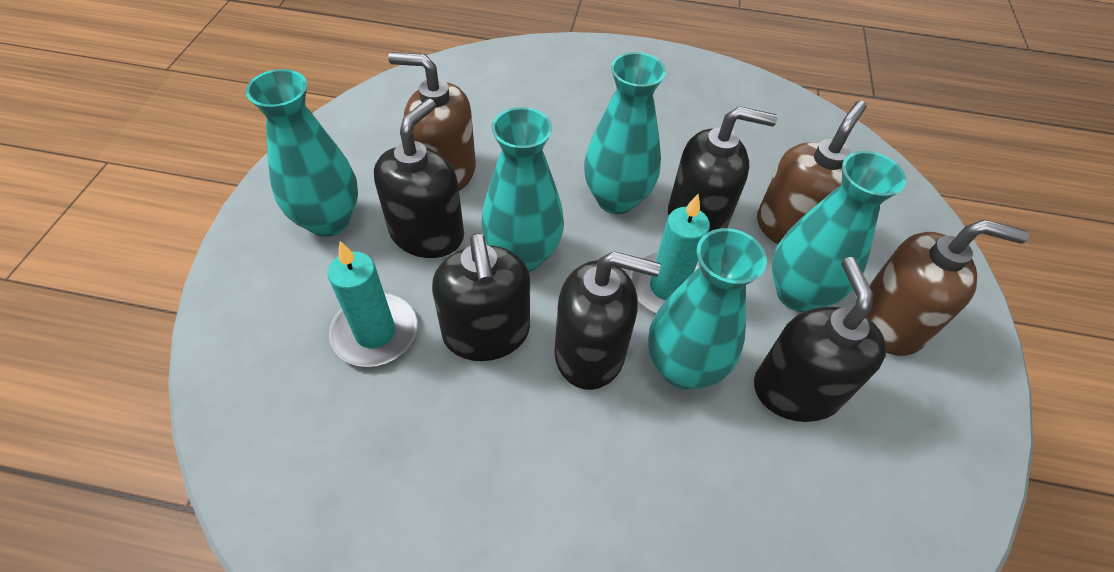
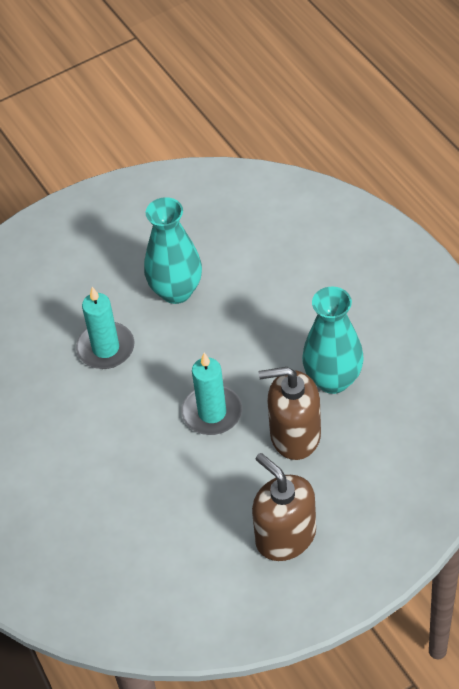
black soap dispenser: 5 -> 0
brown soap dispenser: 3 -> 2
turquoise vase: 5 -> 2

